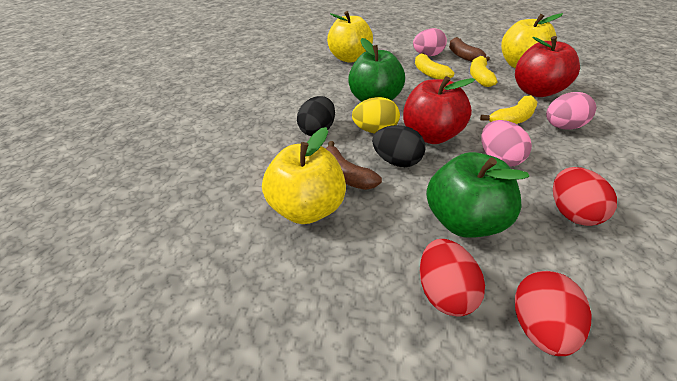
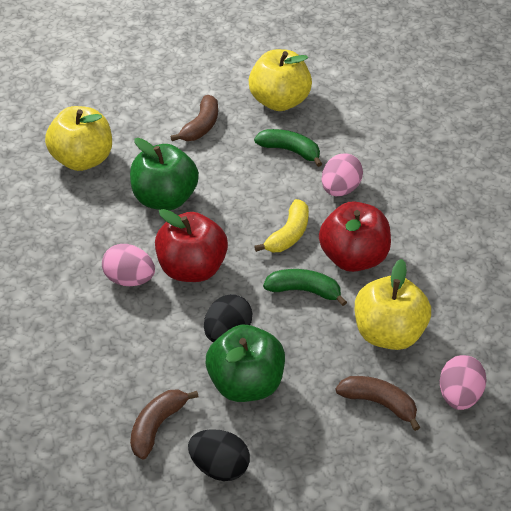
brown banana: 2 -> 3
green banana: 0 -> 2
red egg: 3 -> 0
yellow banana: 3 -> 1
yellow egg: 1 -> 0

